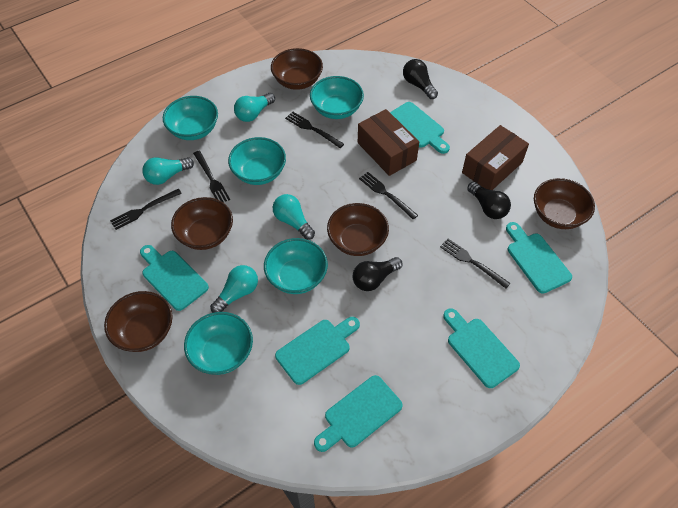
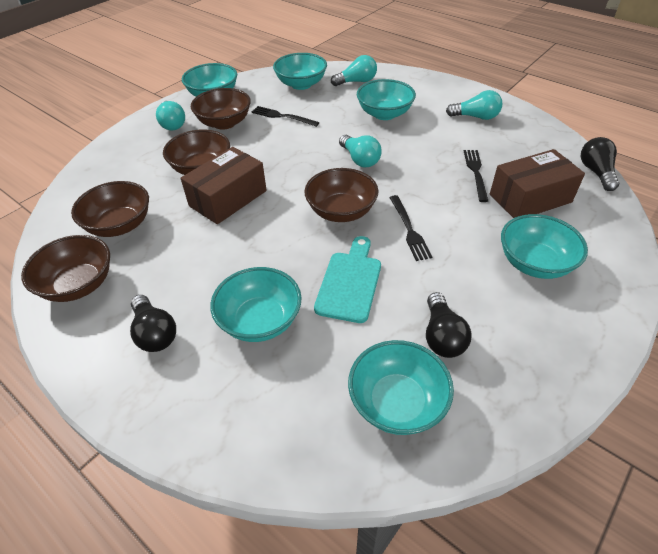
black fork: 5 -> 3
turquoise bowl: 5 -> 6
turquoise cutting board: 6 -> 1

